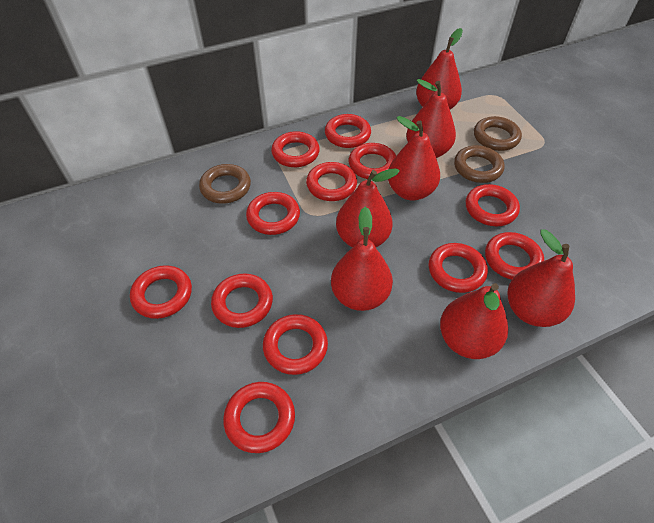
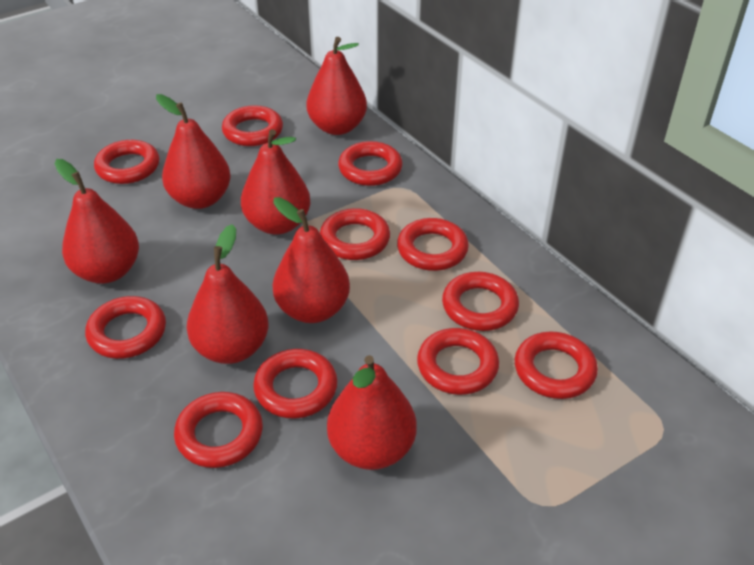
brown ring: 3 -> 0
red ring: 12 -> 11

